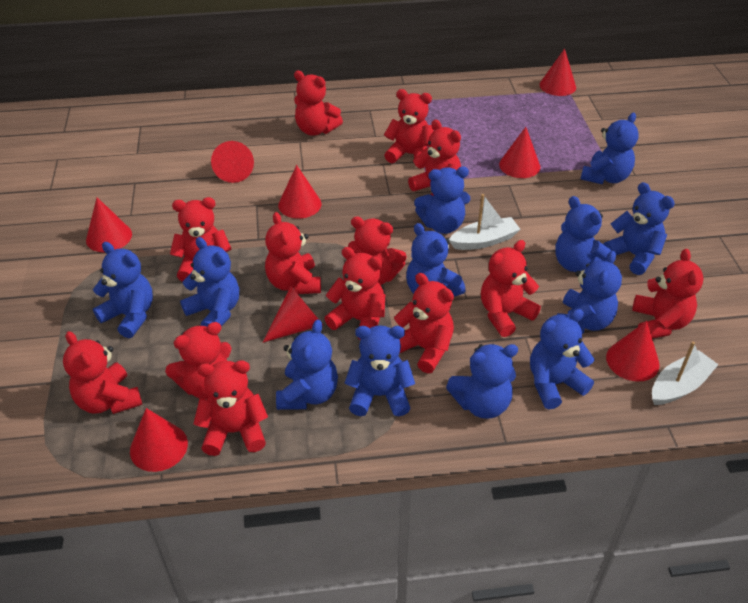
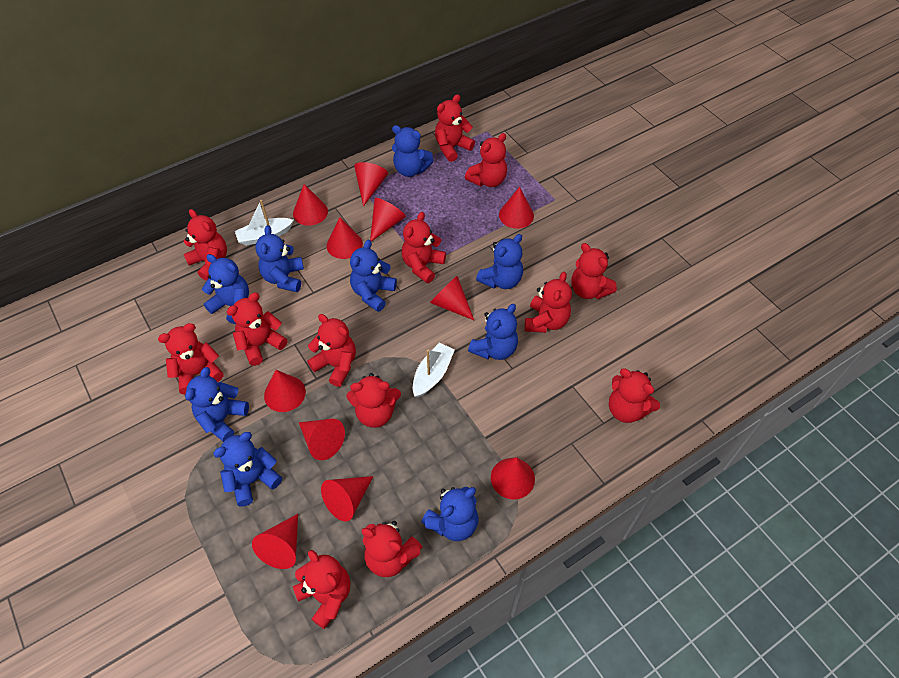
blue teddy bear: 12 -> 9
red cone: 8 -> 11

